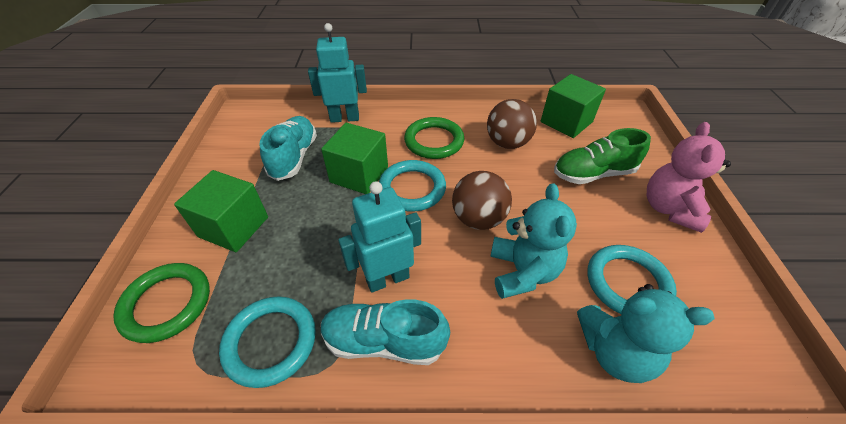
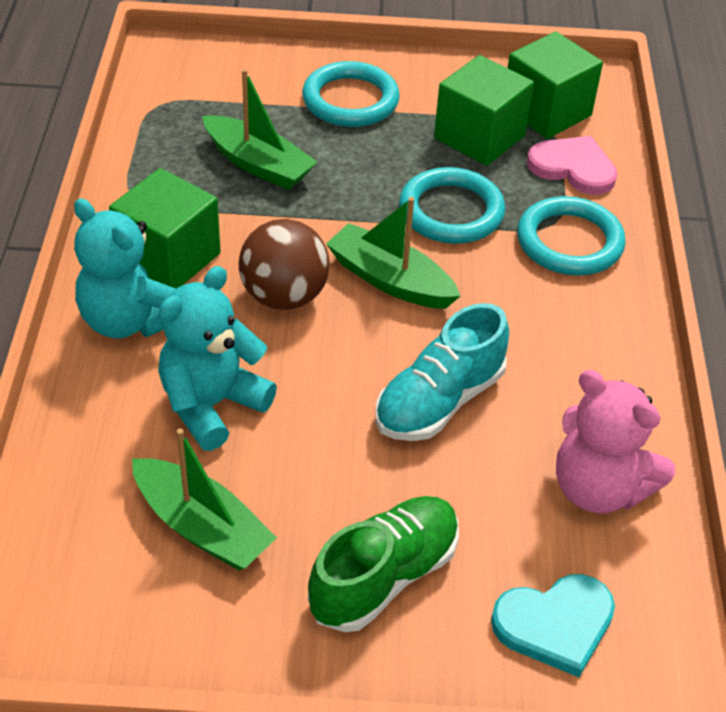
brown ball: 2 -> 1
green boat: 0 -> 3
green ring: 2 -> 0
pink heart: 0 -> 1
turquoise heart: 0 -> 1
turquoise robot: 2 -> 0
turquoise shoe: 2 -> 1

